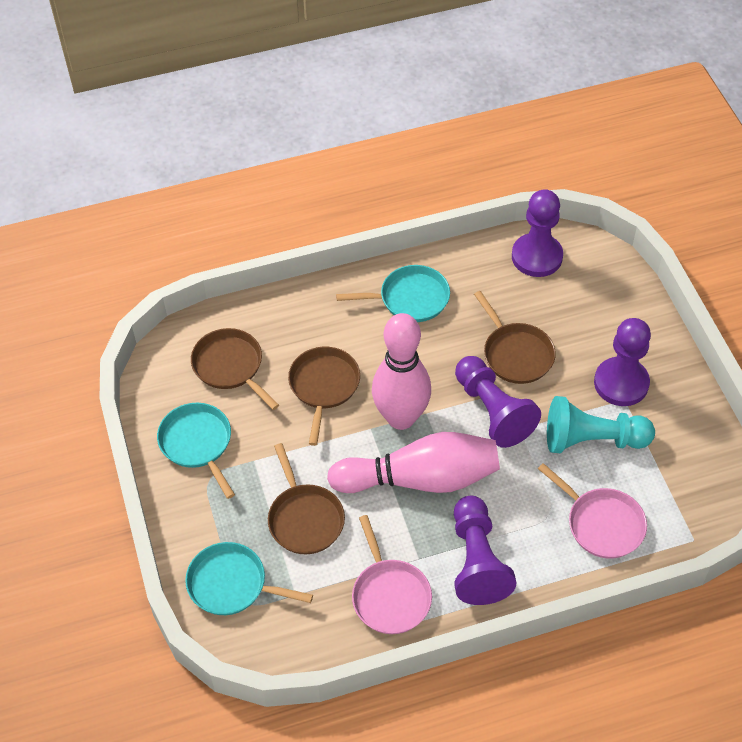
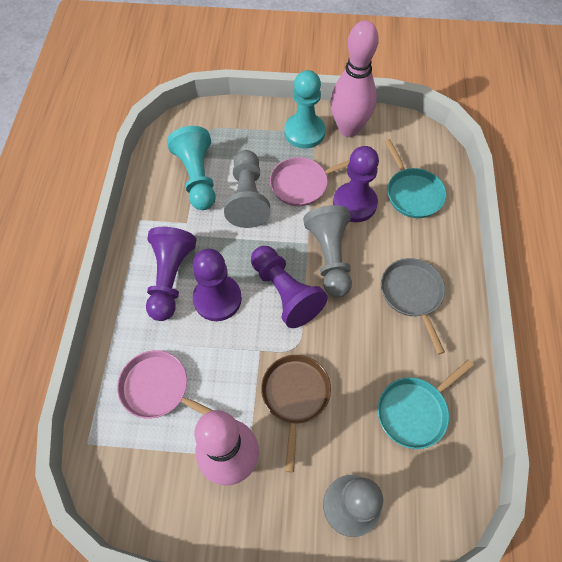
brown pan: 4 -> 1
grey pan: 0 -> 1
grey pawn: 0 -> 3
turquoise pan: 3 -> 2
turquoise pawn: 1 -> 2

